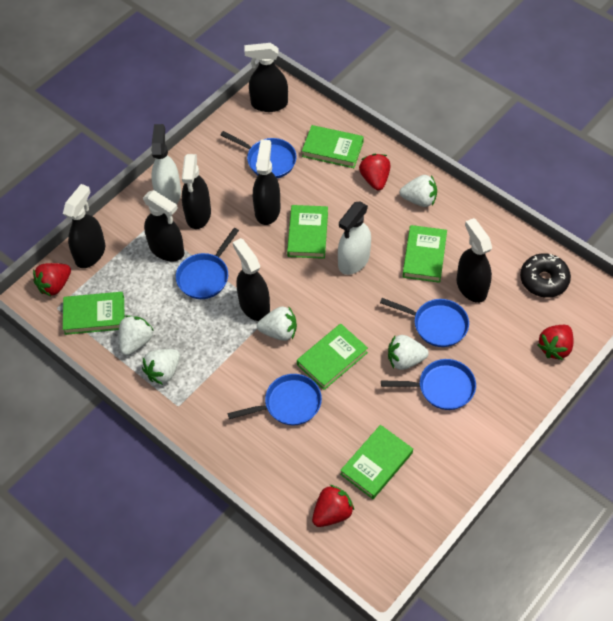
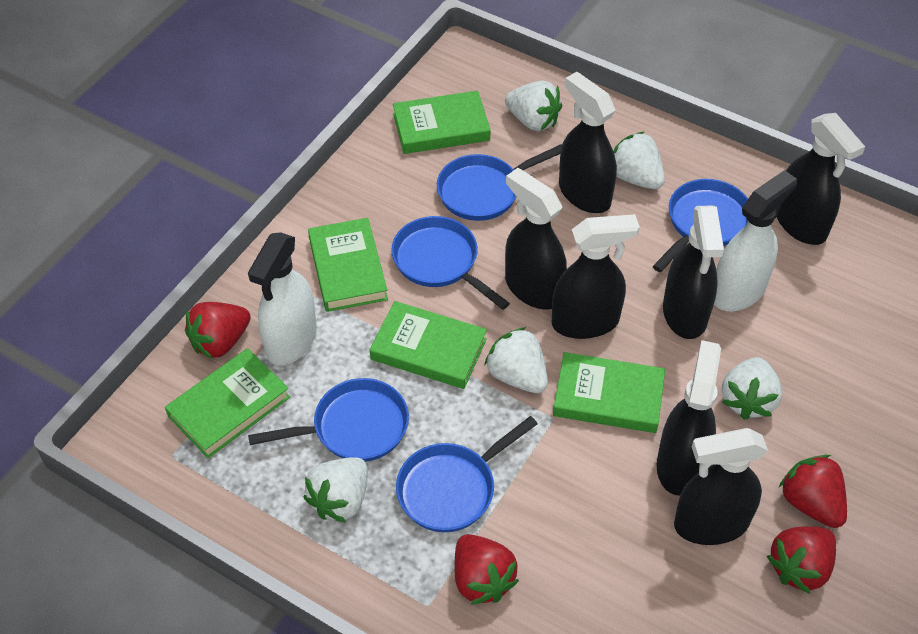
black donut: 1 -> 0
green book: 6 -> 5

